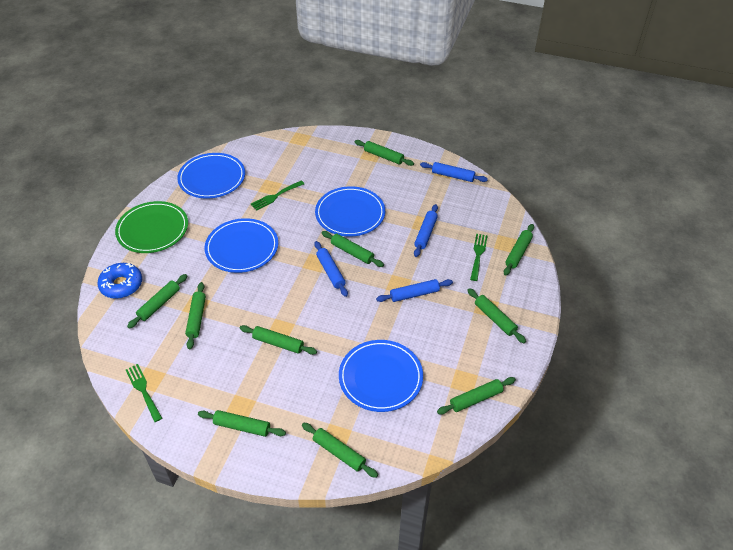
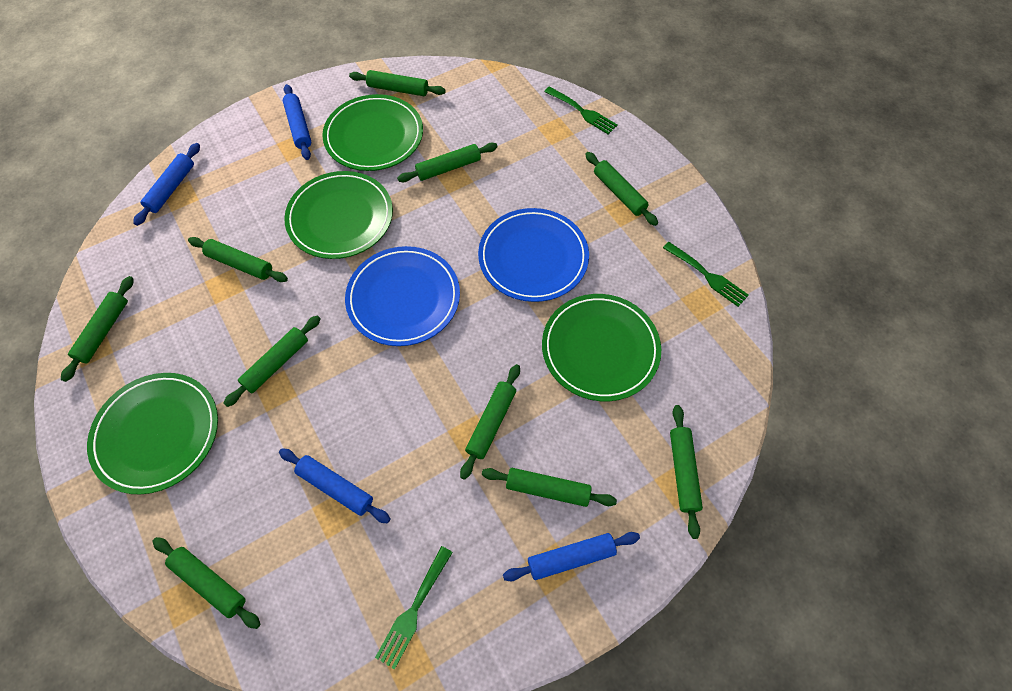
blue donut: 1 -> 0
blue plate: 4 -> 2
green plate: 1 -> 4

